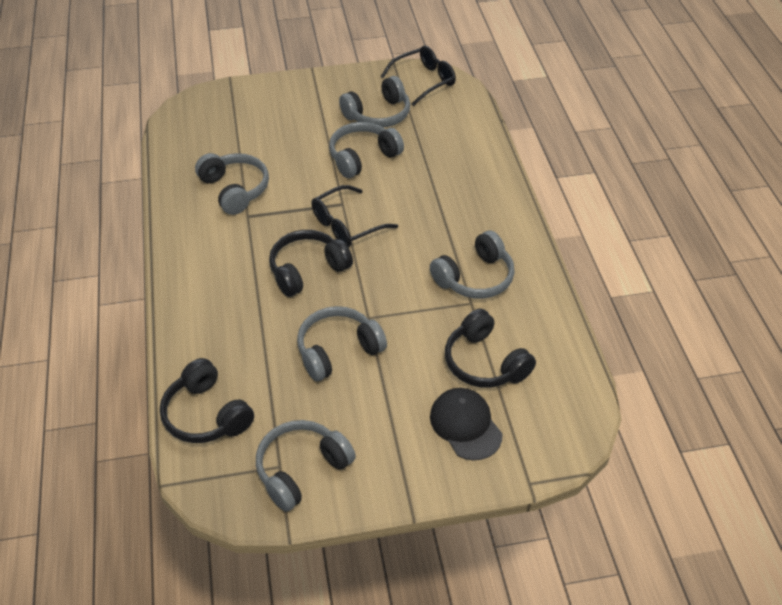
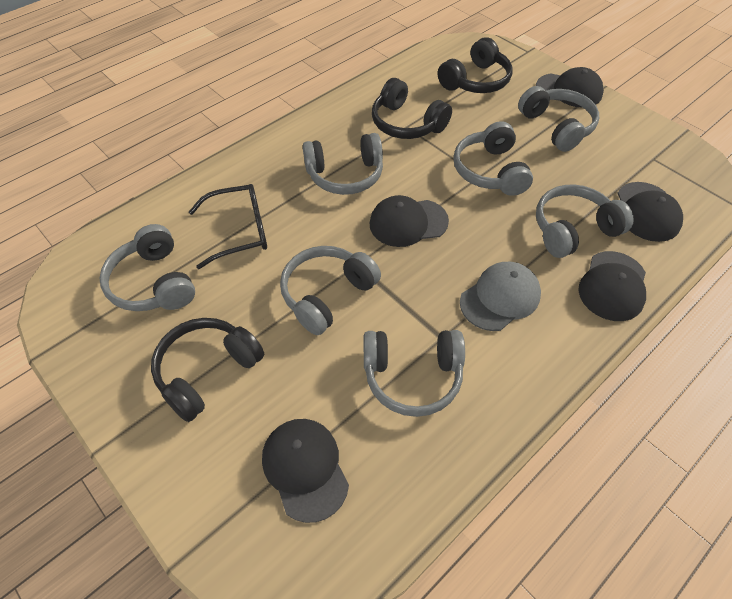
black cap: 1 -> 5
black glasses: 2 -> 1
grey cap: 0 -> 1
grey headphones: 6 -> 7

